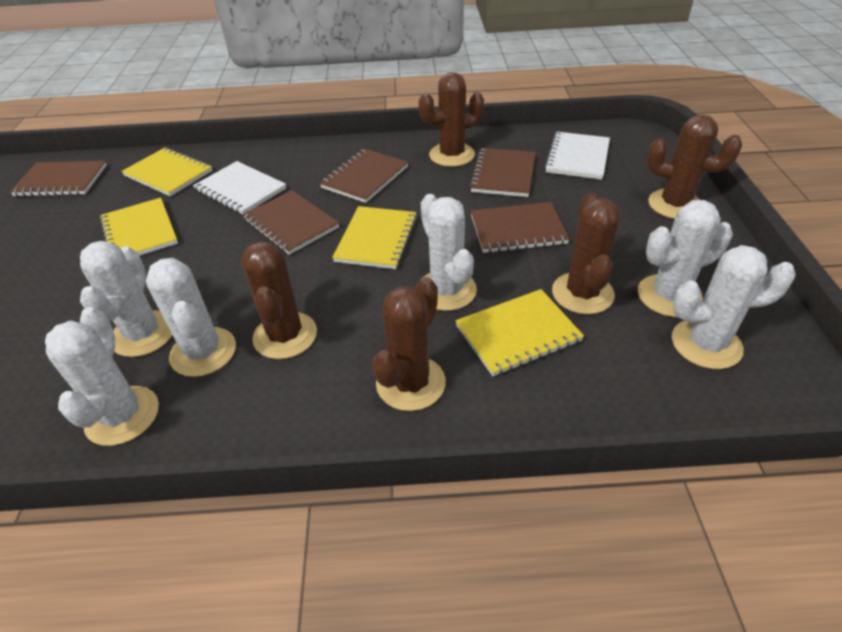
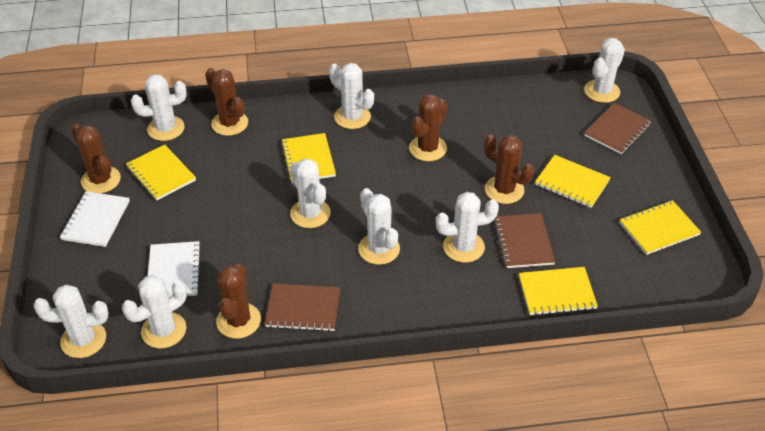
brown notebook: 5 -> 3
white cactus: 6 -> 8
yellow notebook: 4 -> 5

